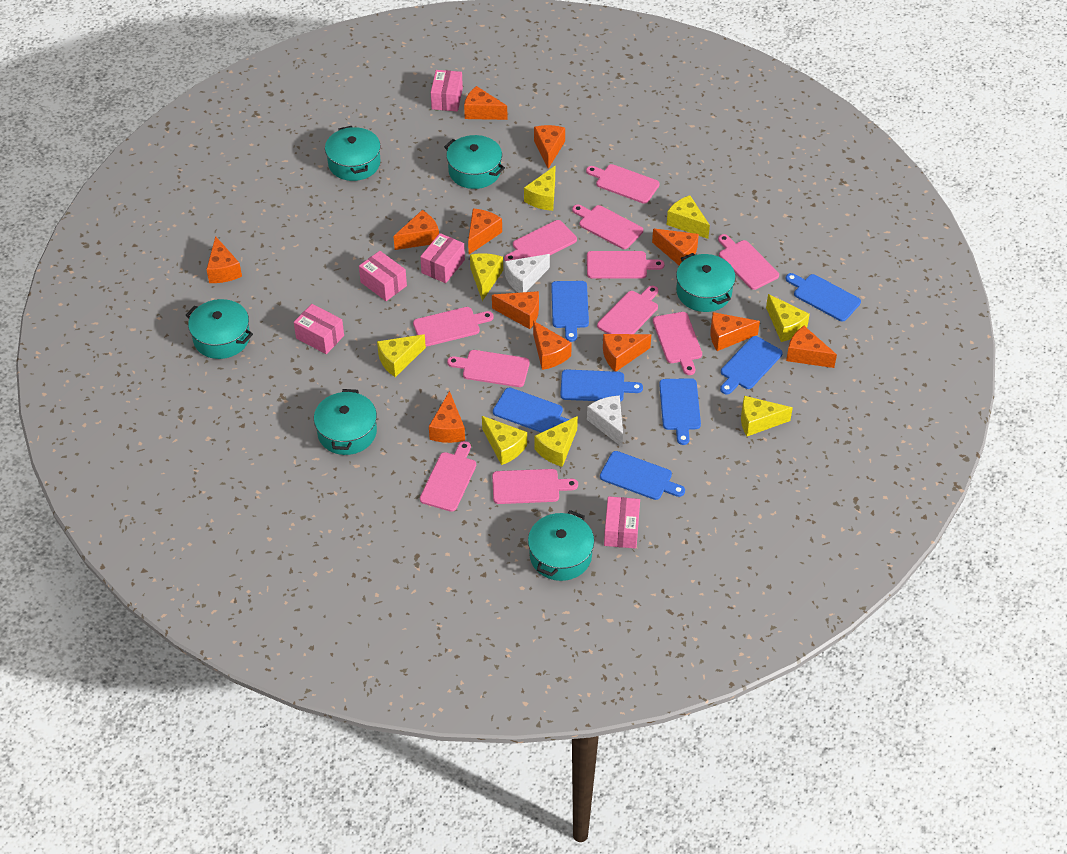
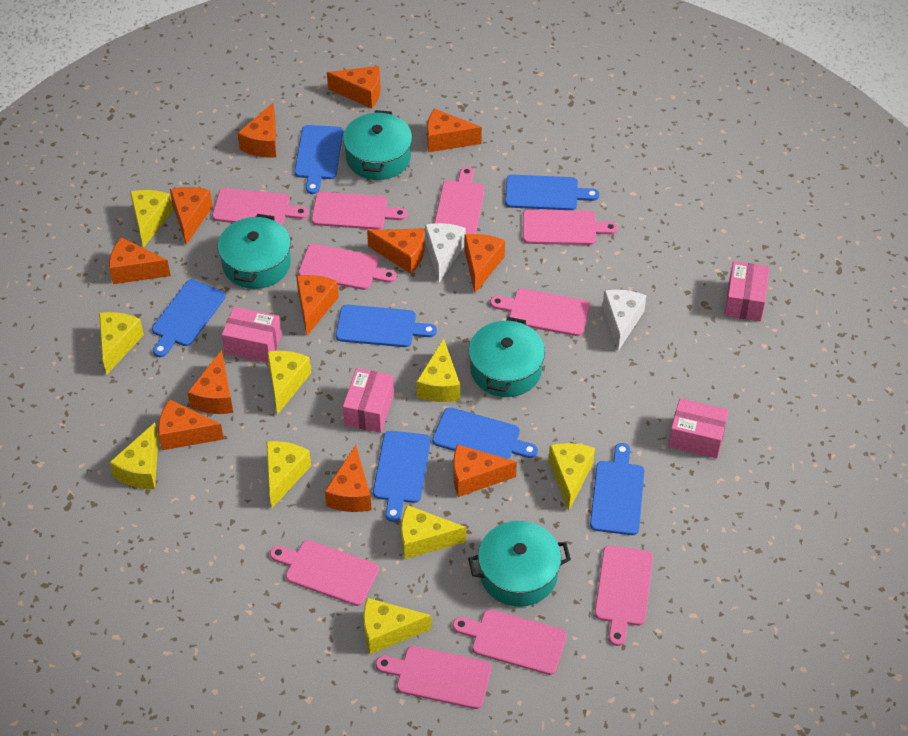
pink box: 5 -> 4
pink cutting board: 11 -> 10
turquoise pot: 6 -> 4
yellow cheese: 8 -> 9

